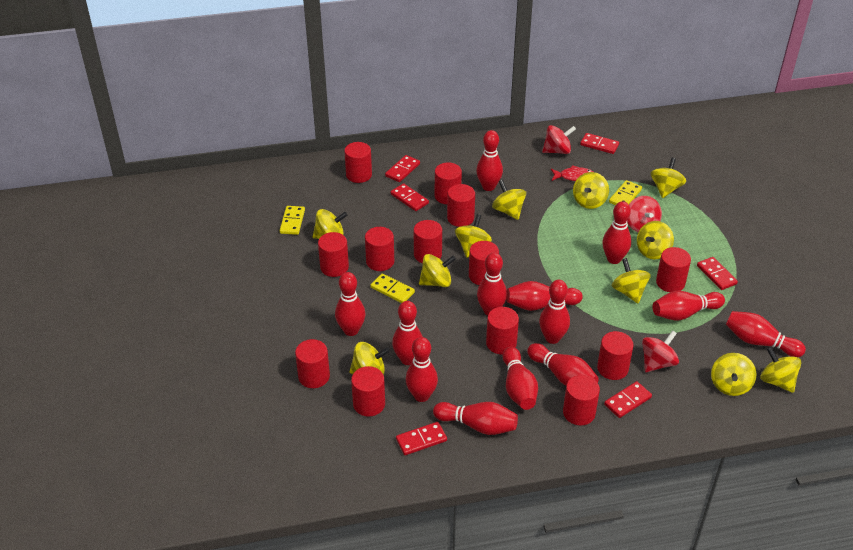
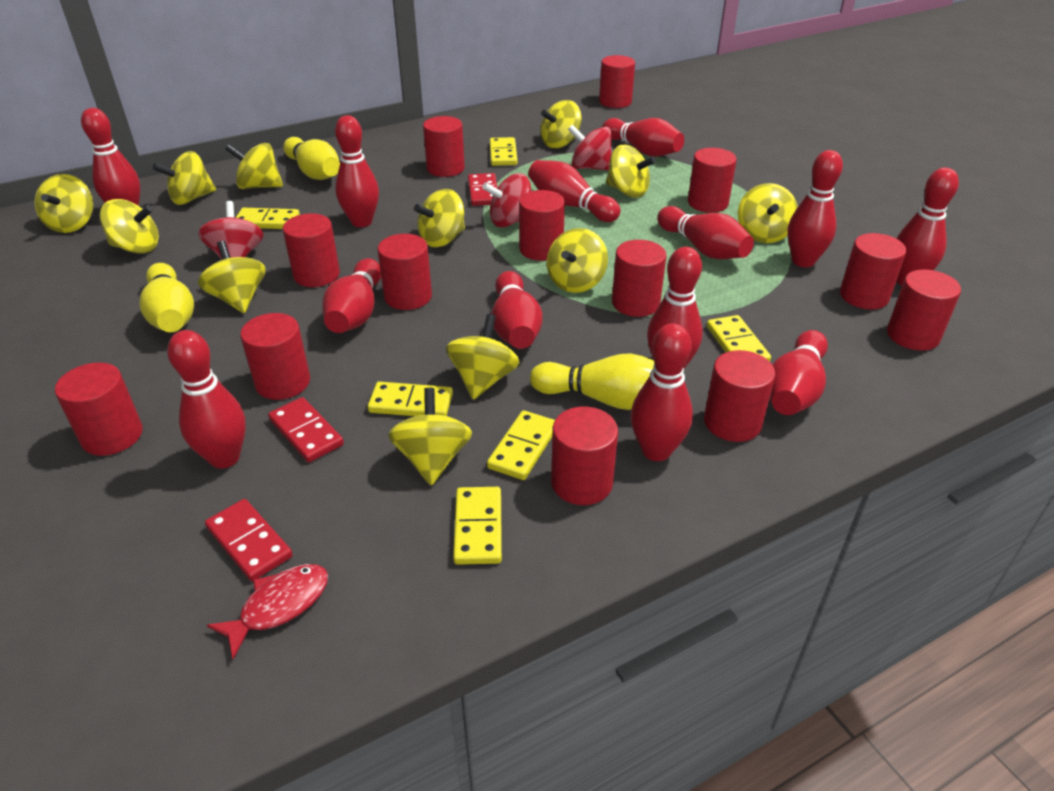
red domino: 6 -> 3
yellow bowling pin: 0 -> 3
yellow domino: 3 -> 6
yellow spinning top: 11 -> 12

